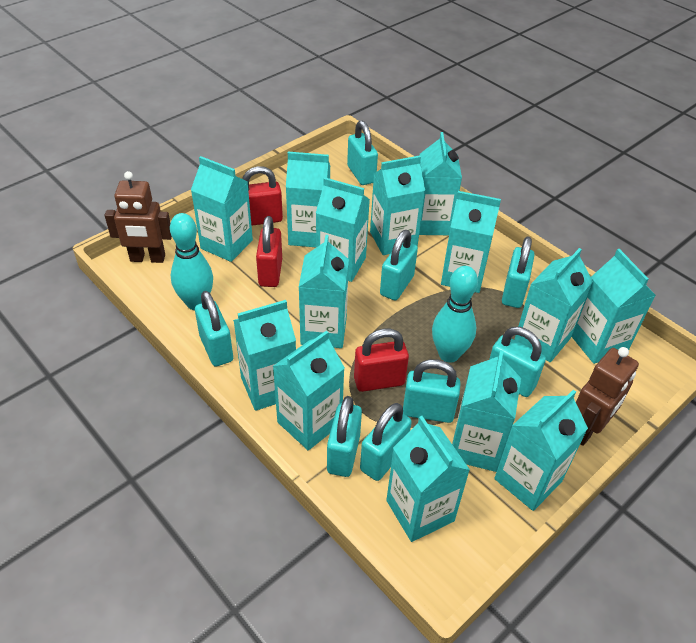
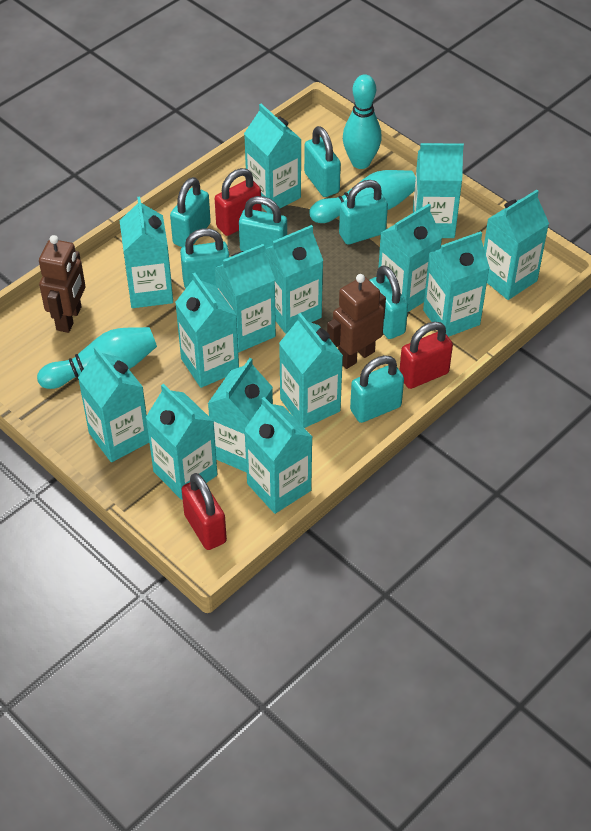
turquoise bowling pin: 2 -> 3
turquoise padlock: 8 -> 7

